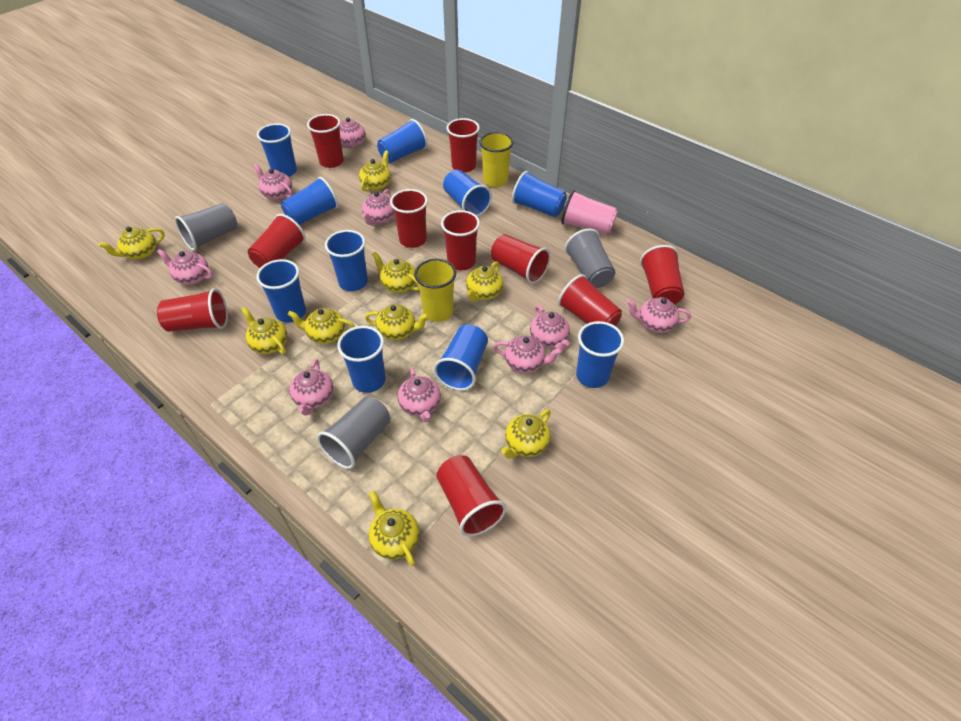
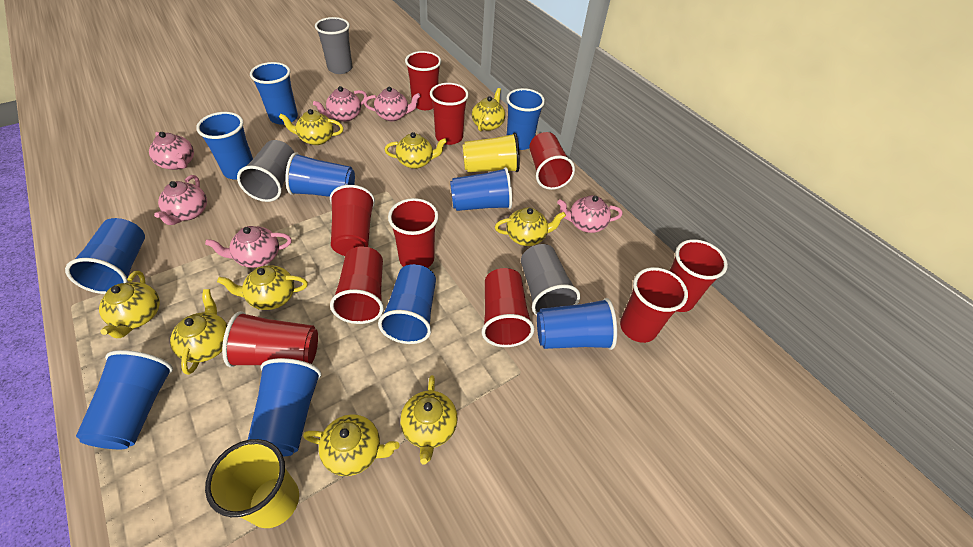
pink cup: 1 -> 0
pink teapot: 9 -> 6

